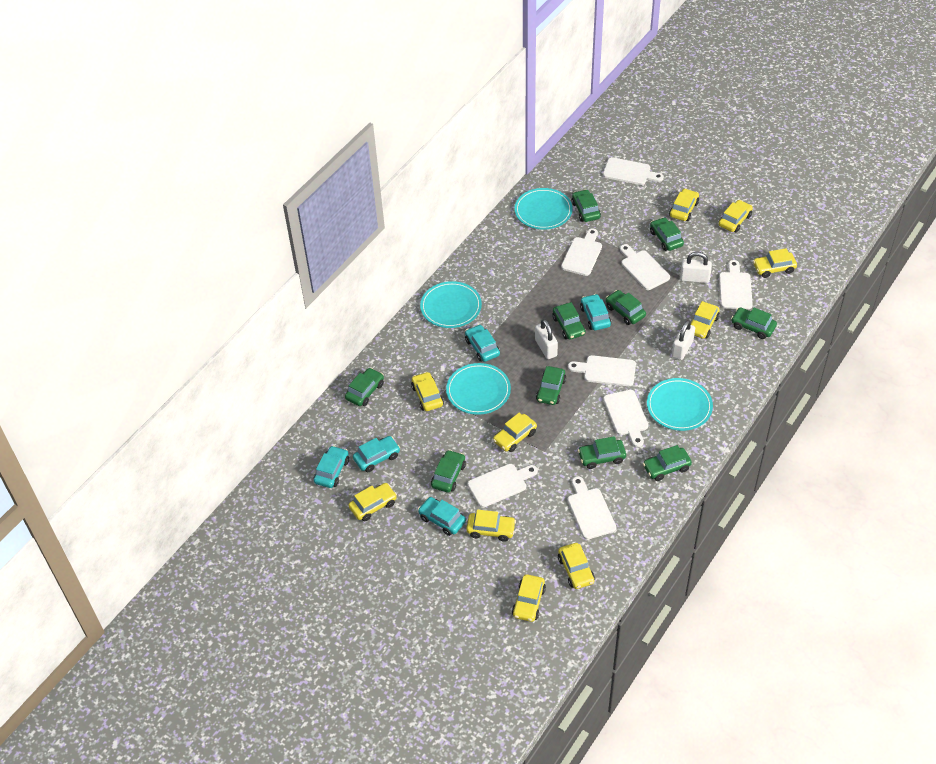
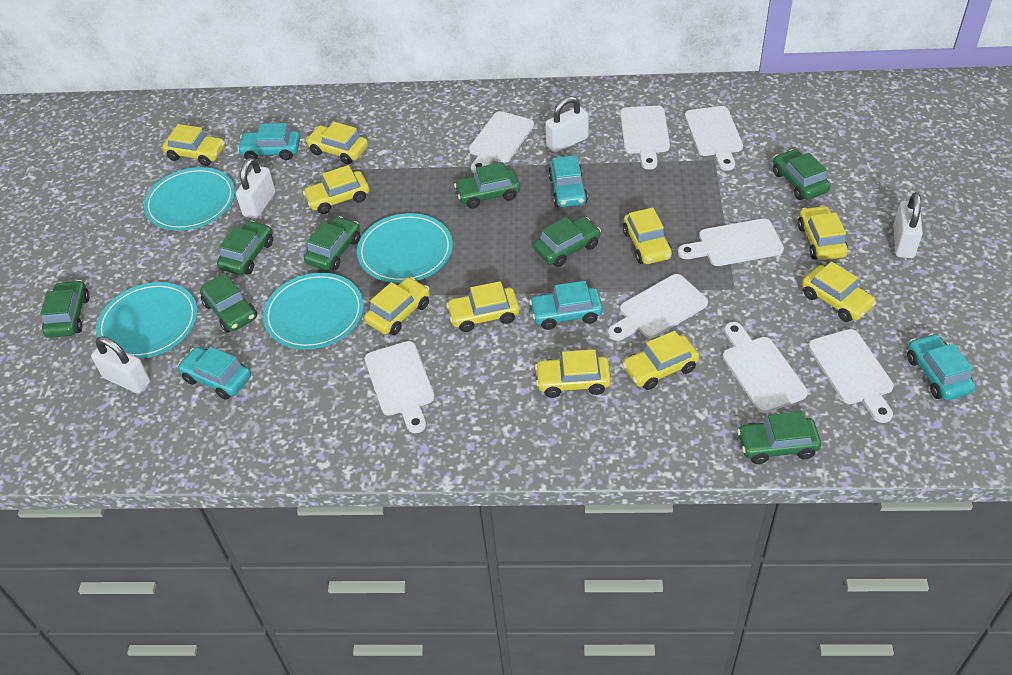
green car: 10 -> 8
white padlock: 3 -> 4

